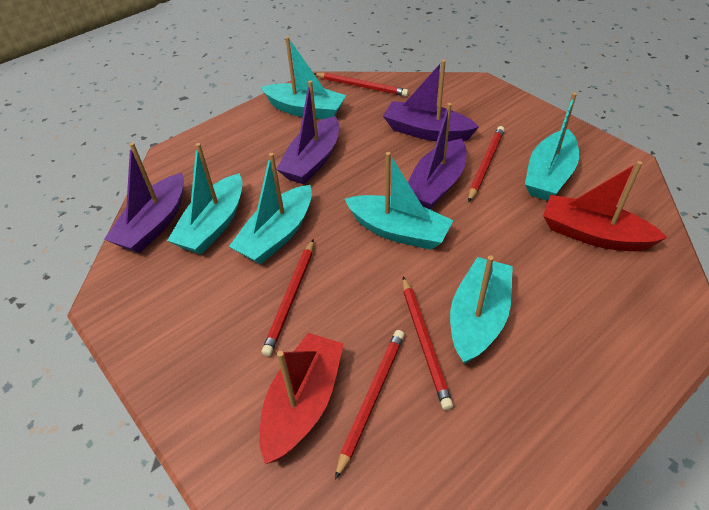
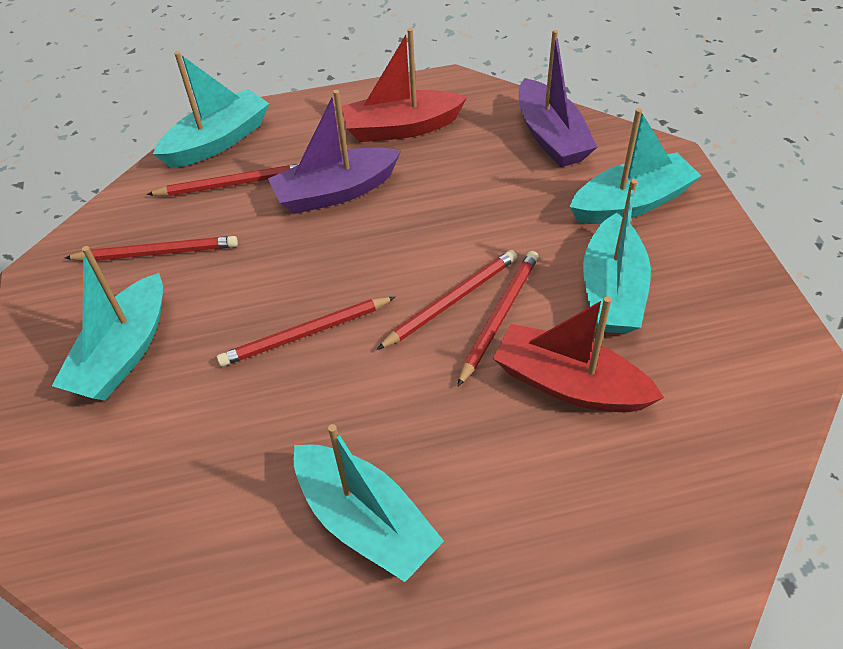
purple boat: 4 -> 2
turquoise boat: 6 -> 5

